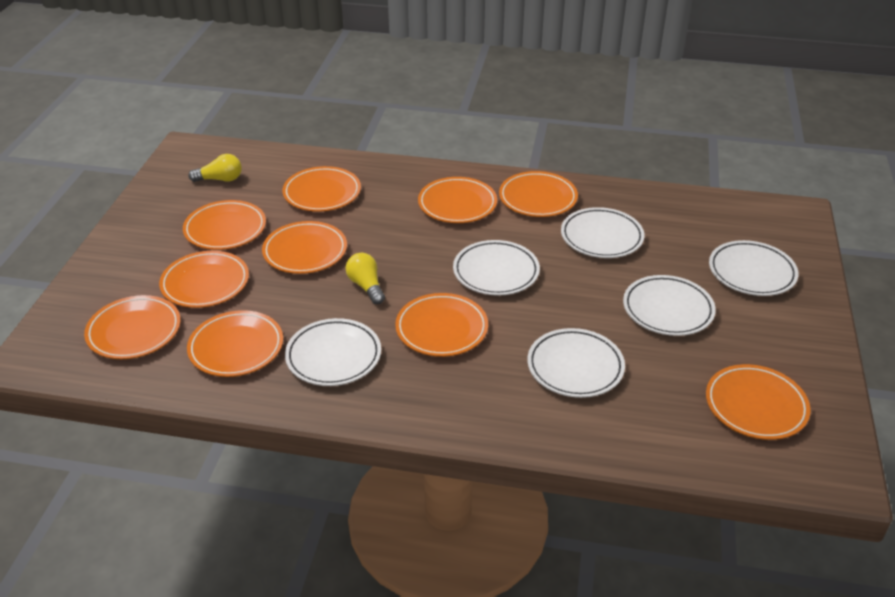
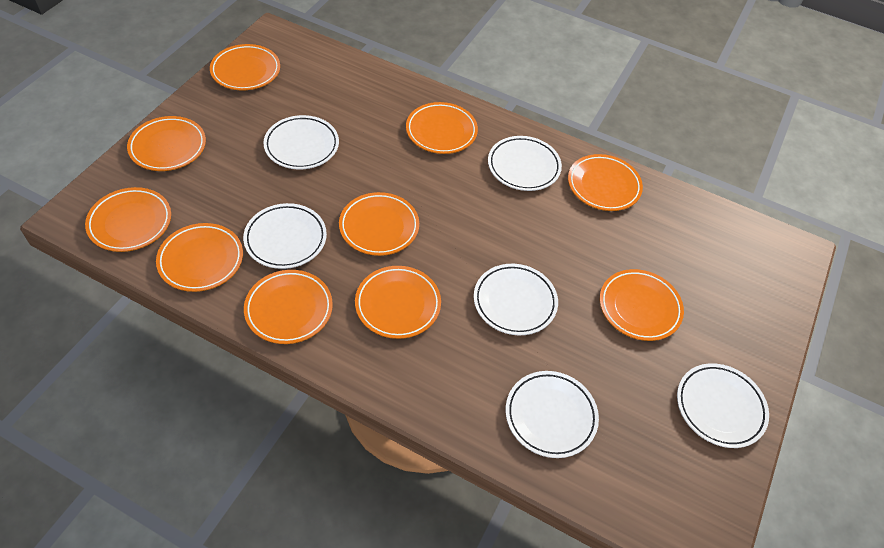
yellow light bulb: 2 -> 0

